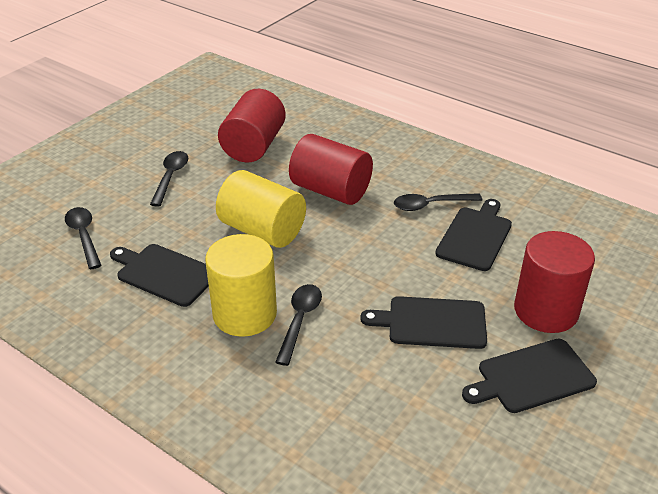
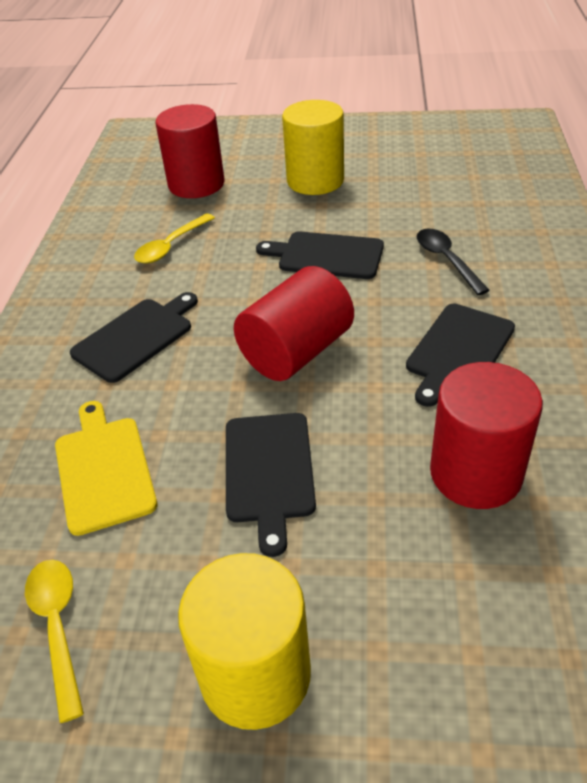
black spoon: 4 -> 1
yellow cutting board: 0 -> 1
yellow spoon: 0 -> 2

